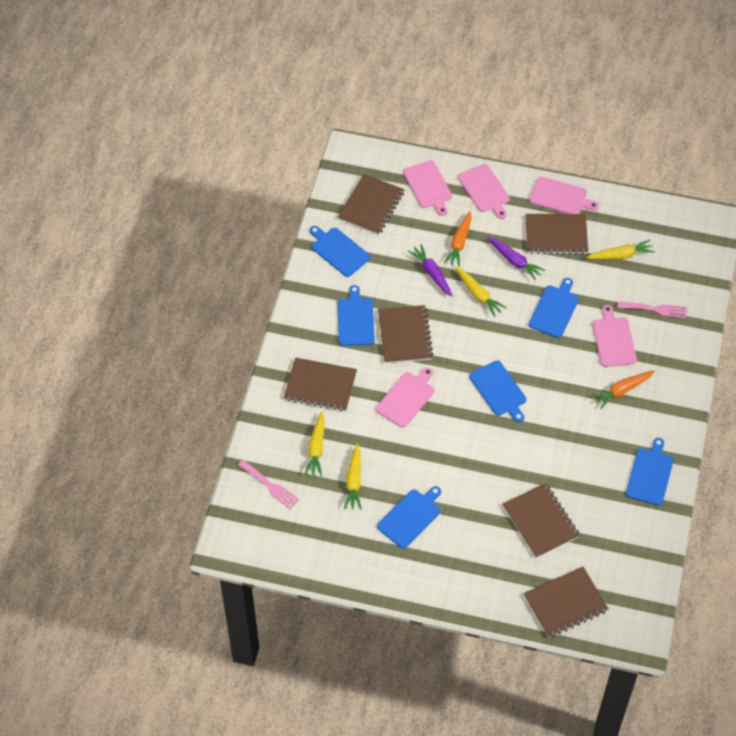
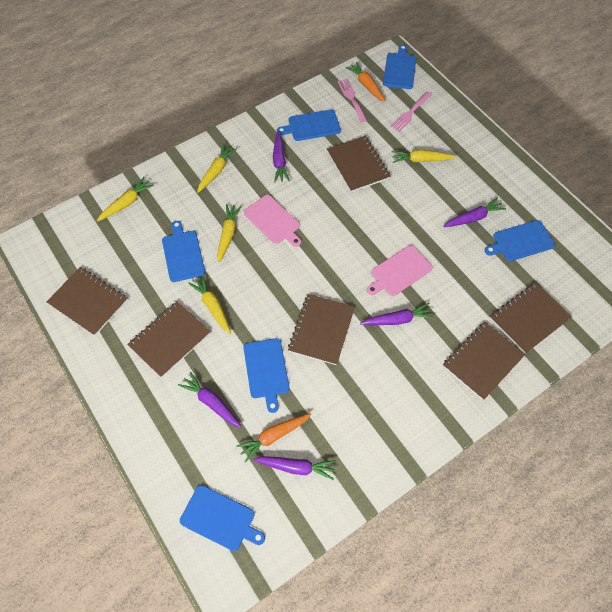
pink cutting board: 5 -> 2
purple carrot: 2 -> 5
yellow carrot: 4 -> 5

